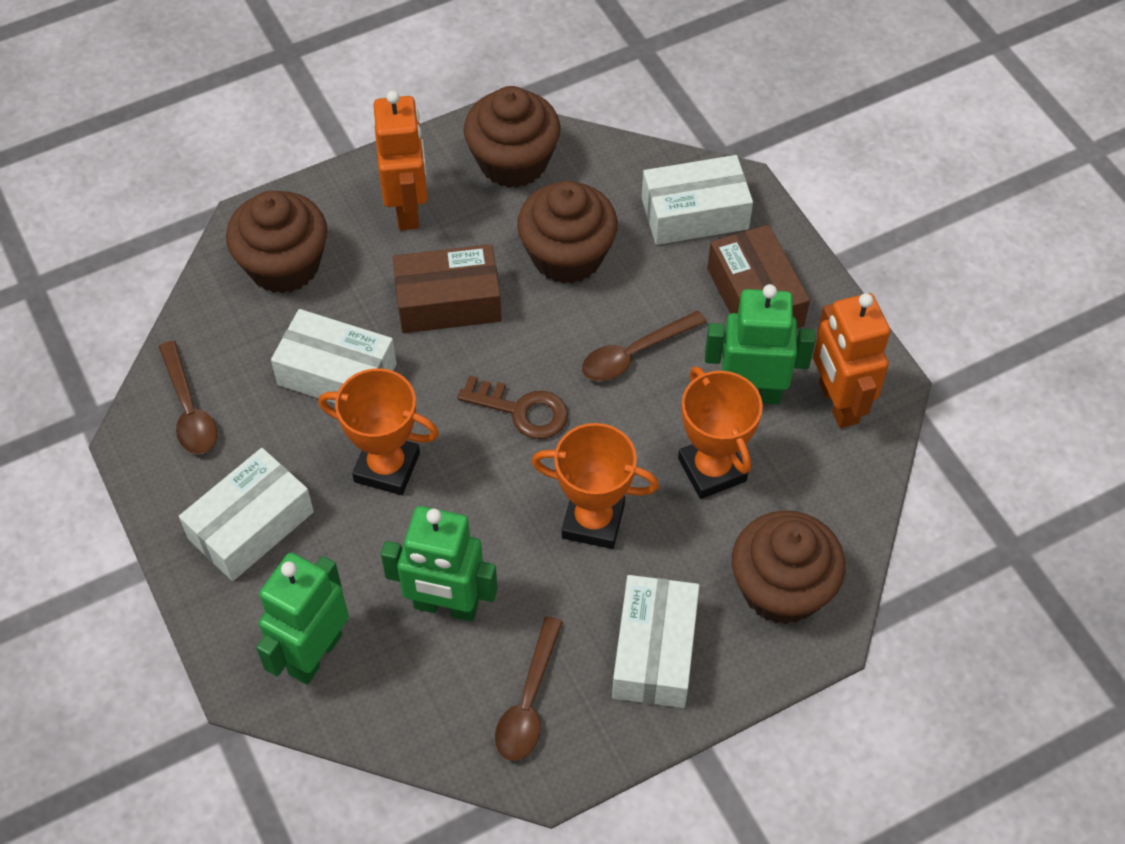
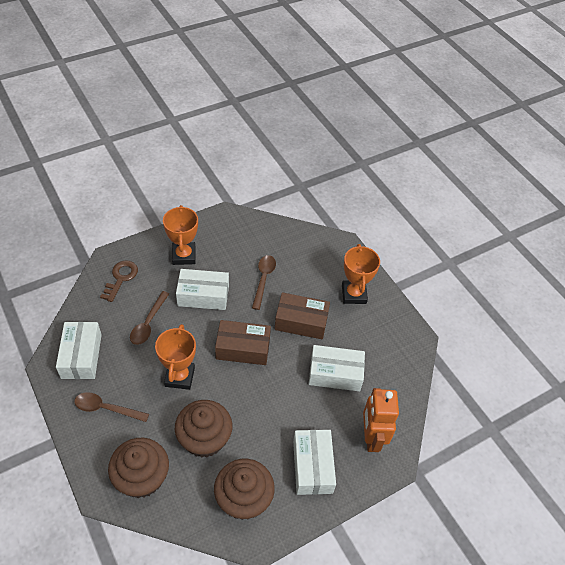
brown cupcake: 4 -> 3
green robot: 3 -> 0
orange robot: 2 -> 1

